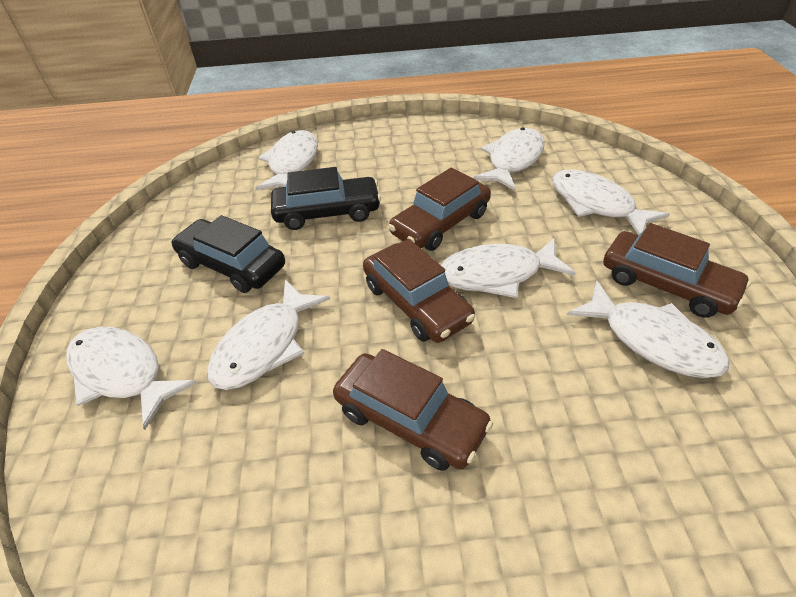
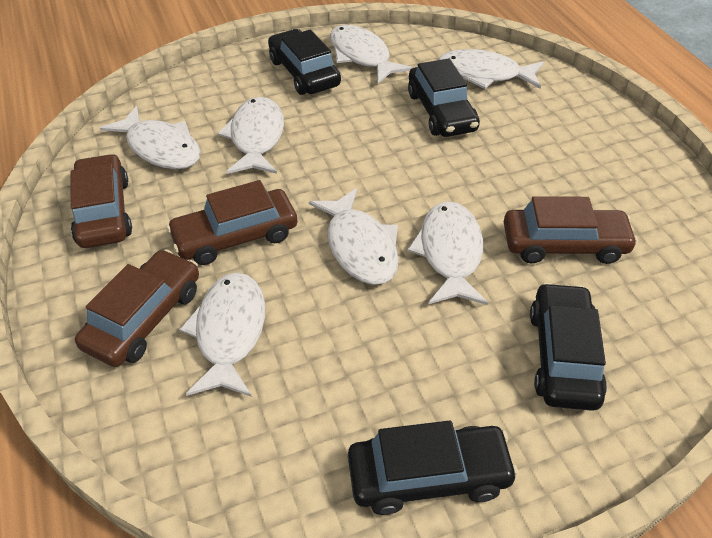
black car: 2 -> 4

